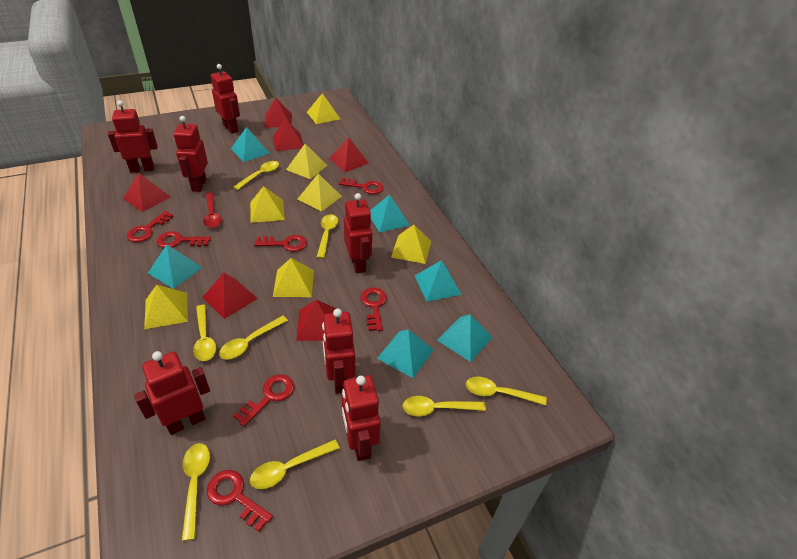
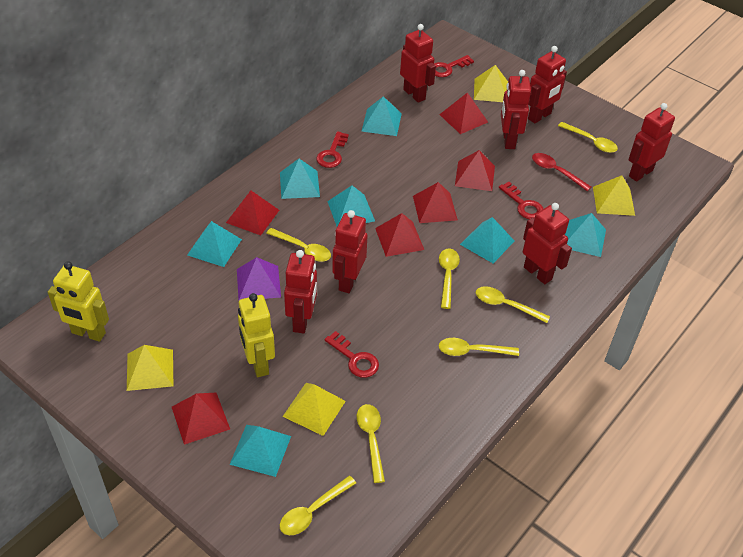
purple pyramid: 0 -> 1
red key: 7 -> 4
turquoise pyramid: 6 -> 7
yellow pyramid: 7 -> 4
yellow robot: 0 -> 2
yellow spoon: 8 -> 7

